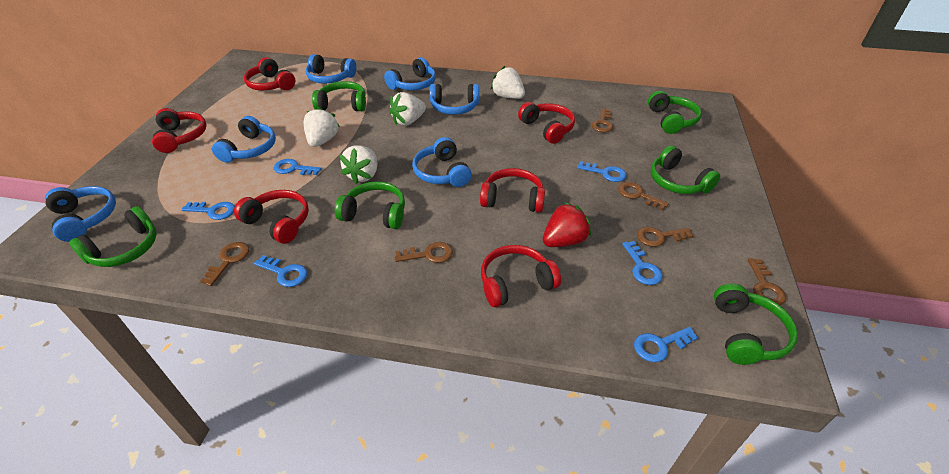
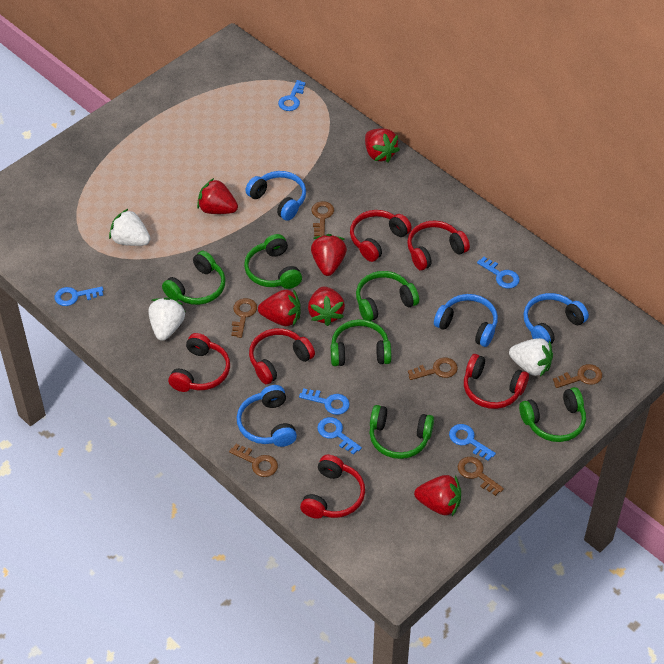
blue headphones: 6 -> 4
red strawberry: 1 -> 6
white strawberry: 4 -> 3

